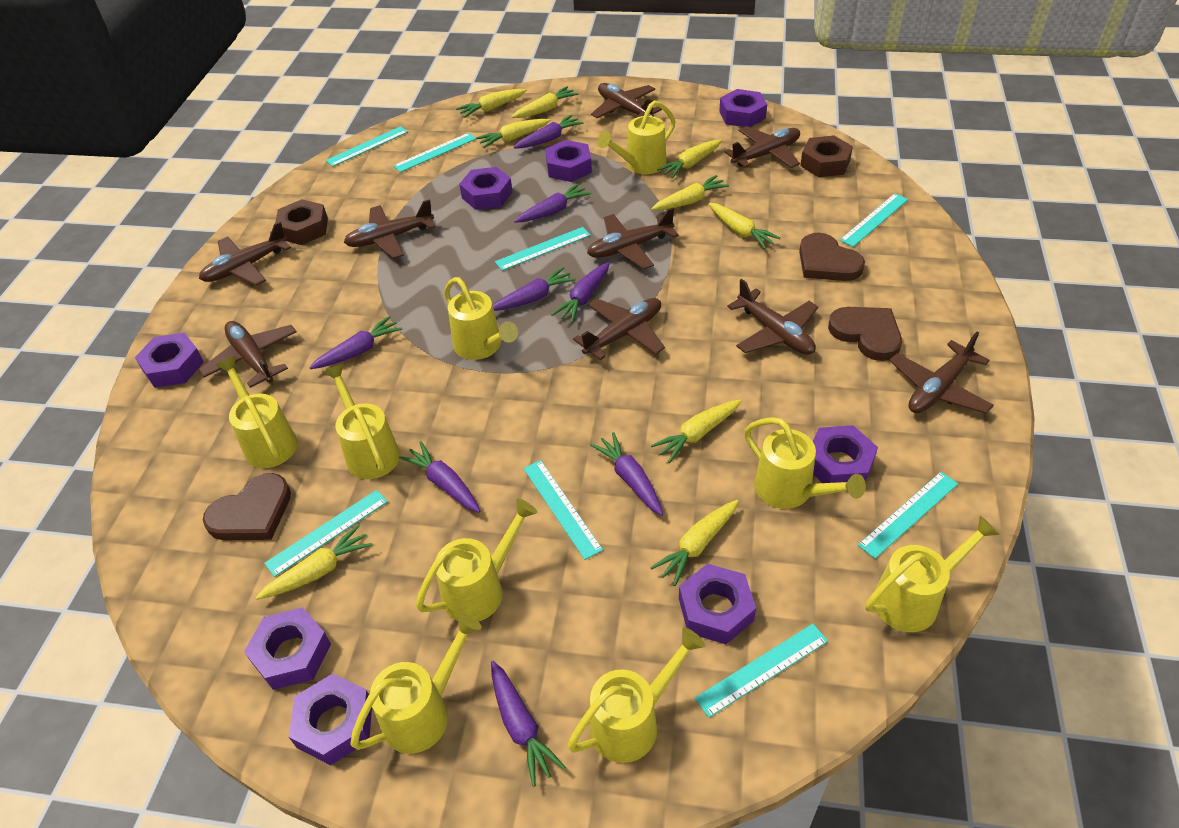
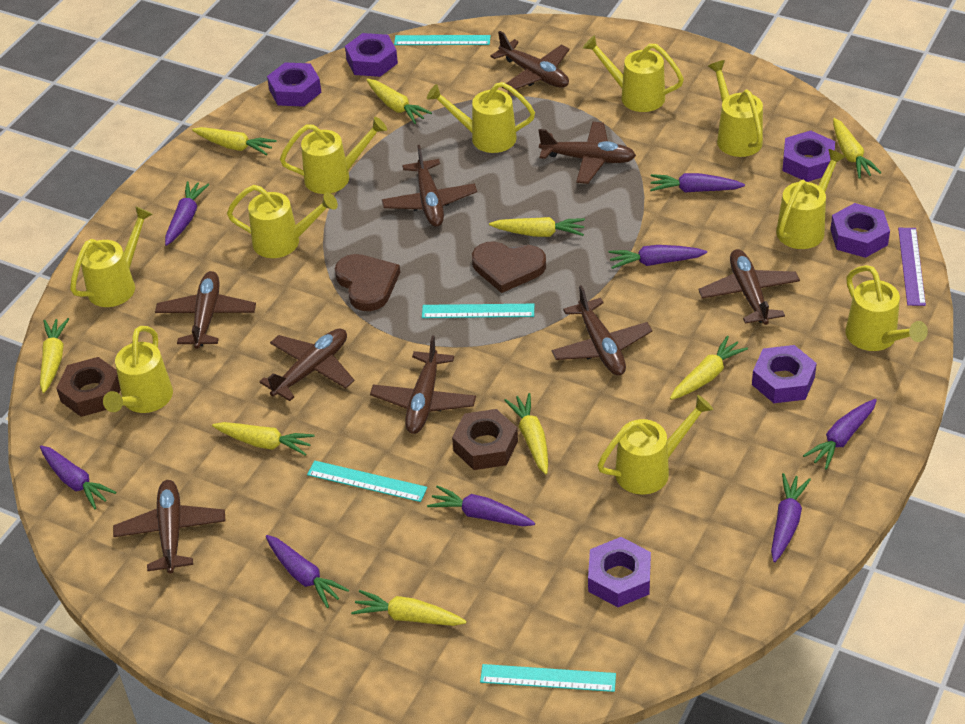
brown heart: 3 -> 2
purple nut: 8 -> 6
purple ruler: 0 -> 1
turquoise ruler: 8 -> 4
yellow watering can: 9 -> 10

